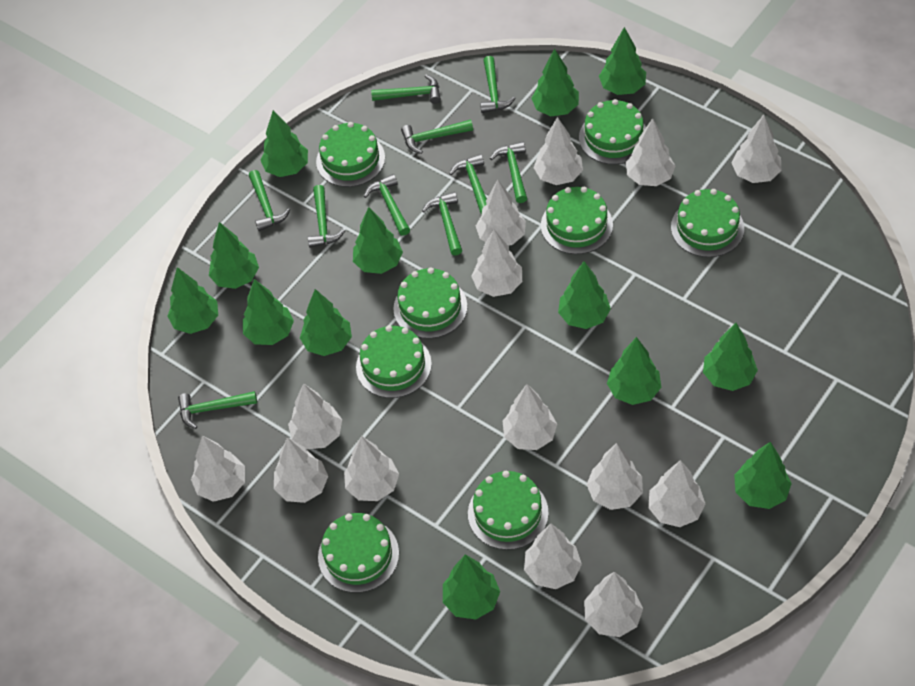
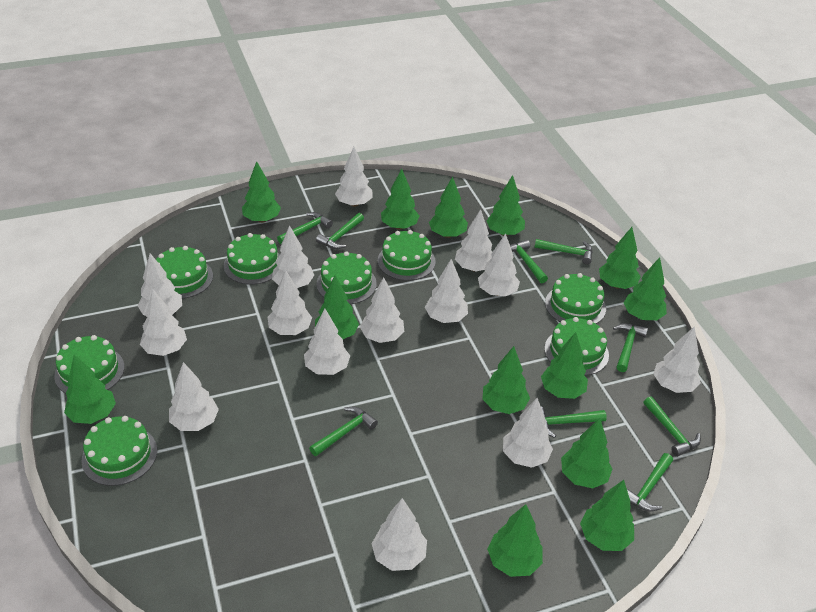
green hammer: 10 -> 9

